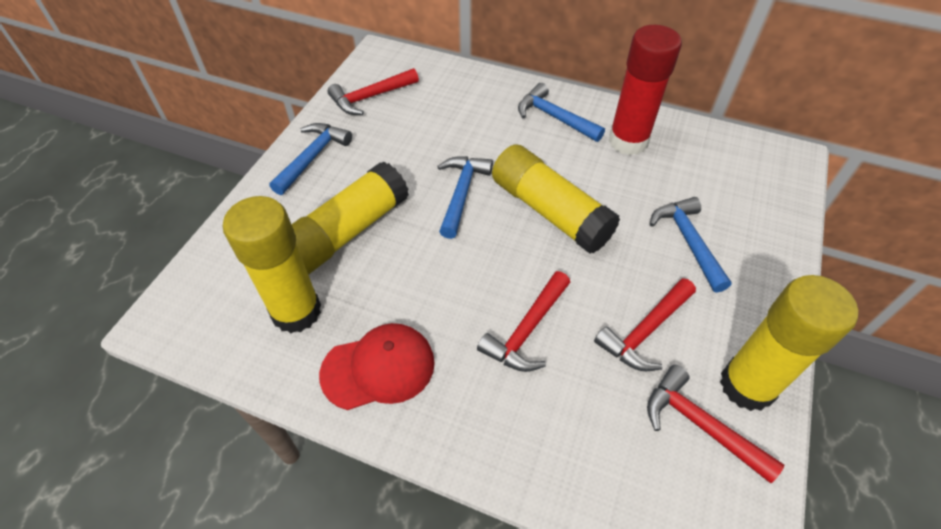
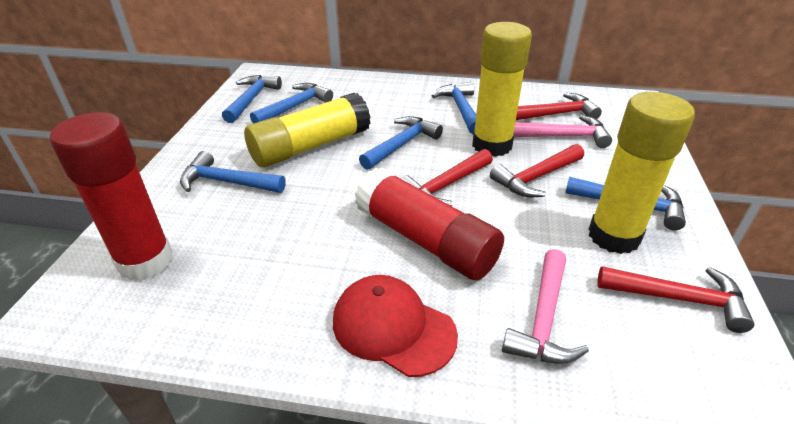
blue hammer: 4 -> 6
pink hammer: 0 -> 2
red glue stick: 1 -> 2
yellow glue stick: 4 -> 3

